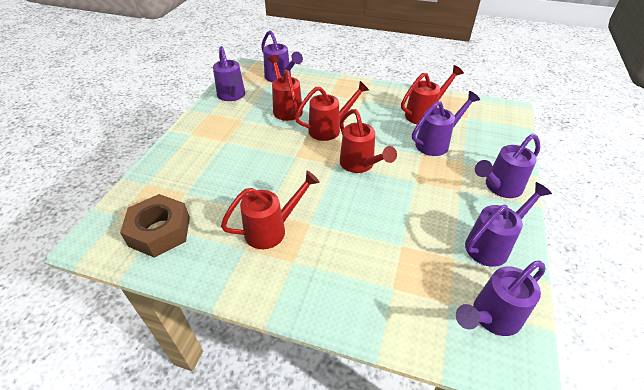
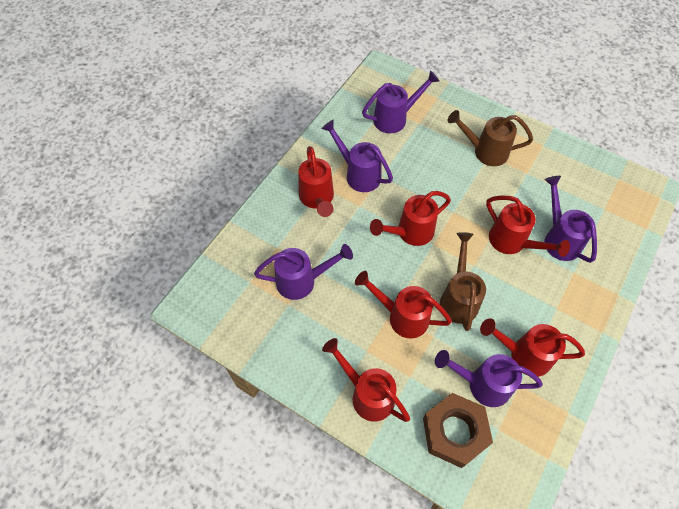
brown watering can: 0 -> 2
purple watering can: 6 -> 5
red watering can: 5 -> 6

